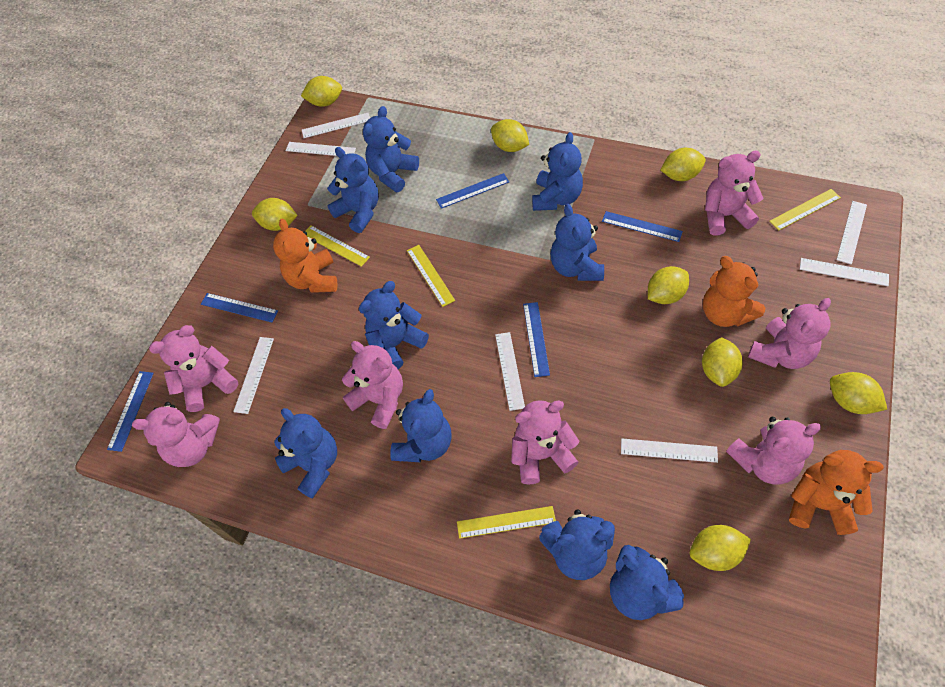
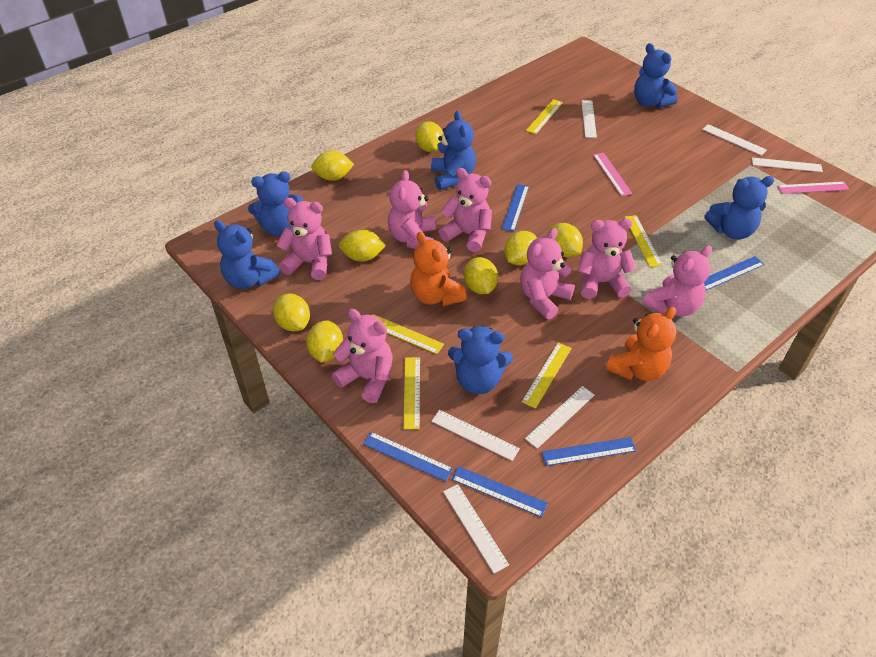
blue teddy bear: 9 -> 6
orange teddy bear: 3 -> 2
pink ruler: 0 -> 2
white ruler: 7 -> 6
yellow ruler: 4 -> 5

